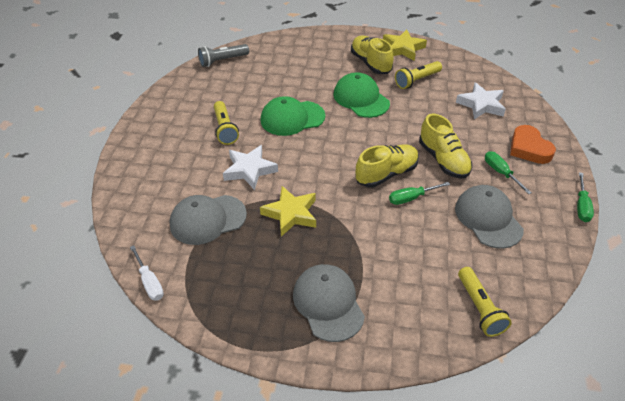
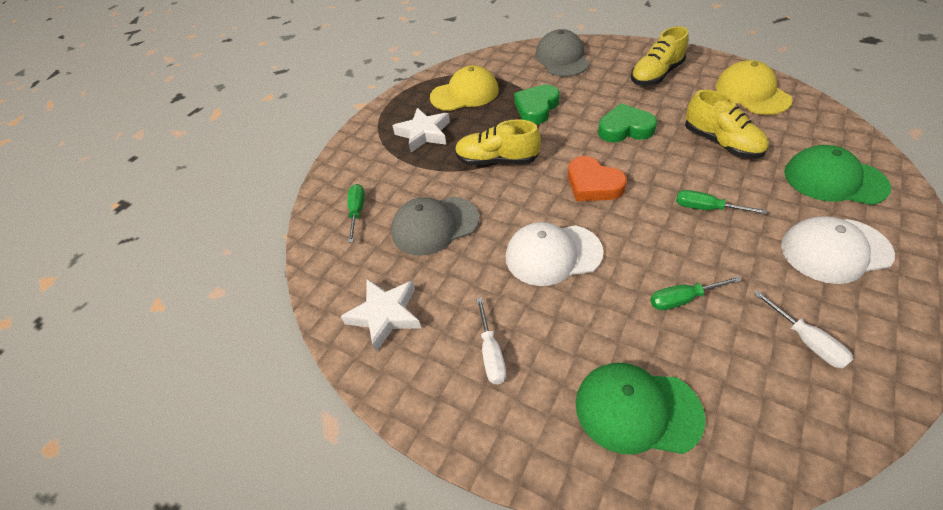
green heart: 0 -> 2
grey cap: 3 -> 2
grey flashlight: 1 -> 0
white cap: 0 -> 2
white screwdriver: 1 -> 2
yellow cap: 0 -> 2
yellow flashlight: 3 -> 0
yellow star: 2 -> 0

